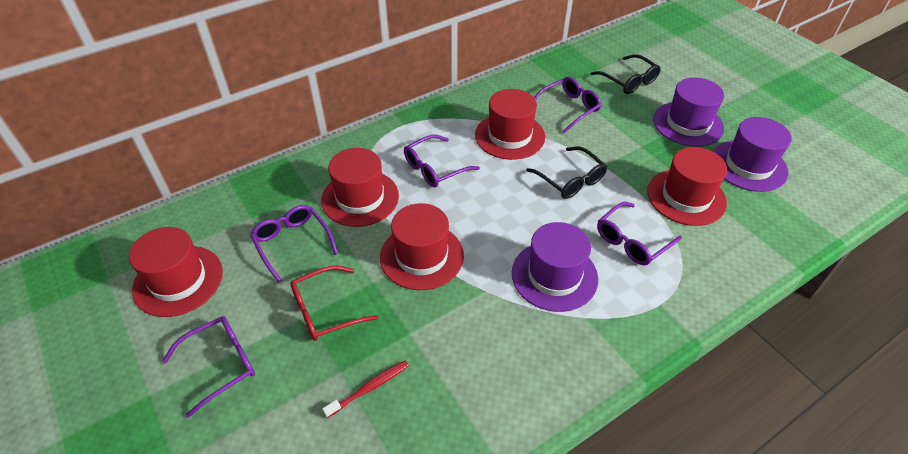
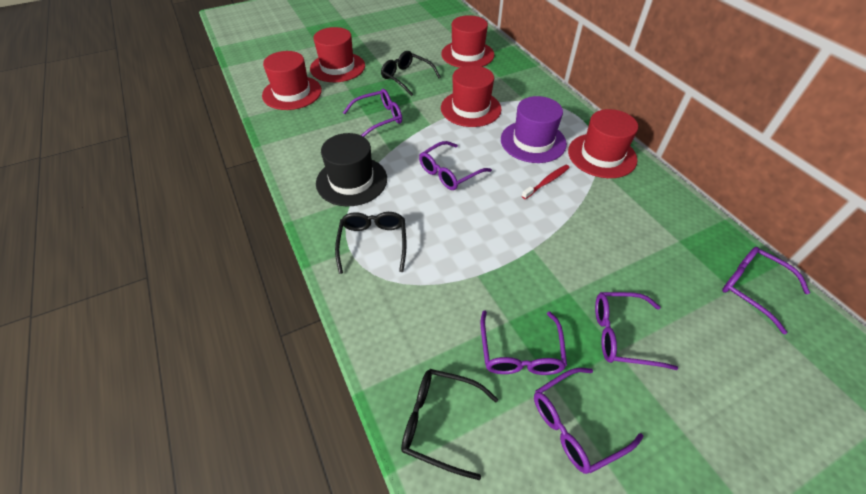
black glasses: 2 -> 3
black hat: 0 -> 1
purple glasses: 5 -> 6
purple hat: 3 -> 1
red glasses: 1 -> 0

